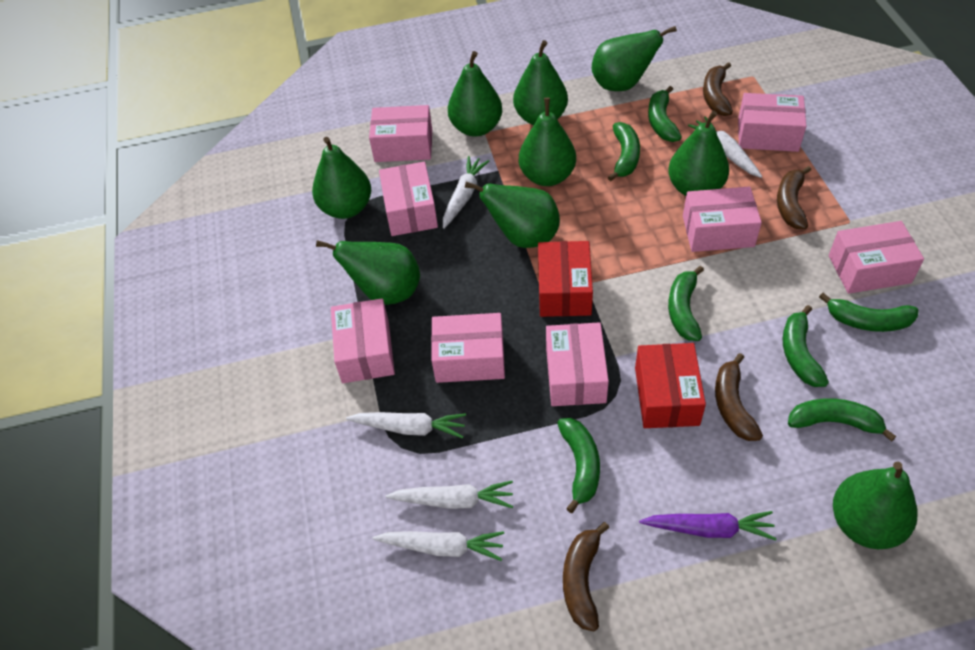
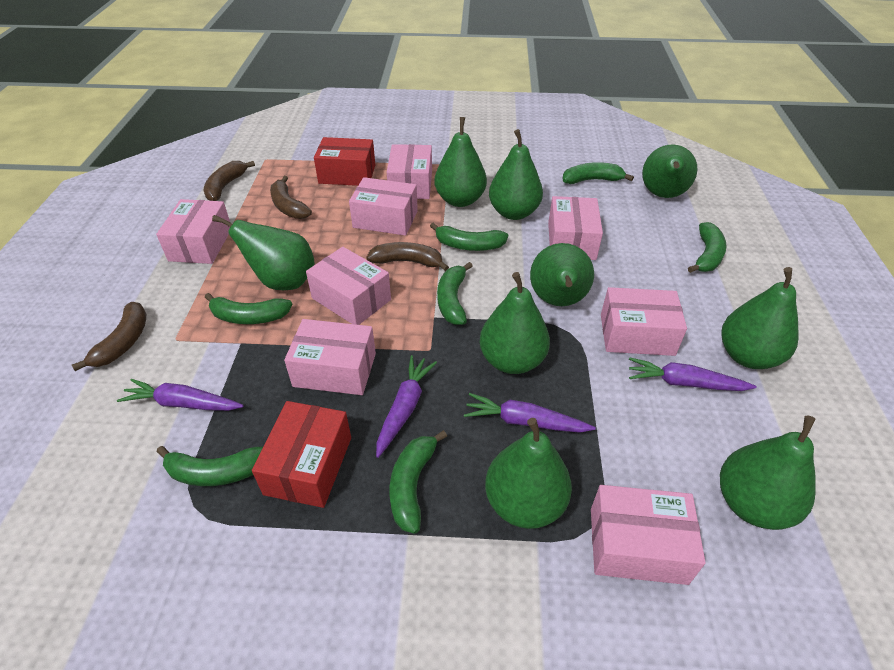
purple carrot: 1 -> 4
white carrot: 5 -> 0

